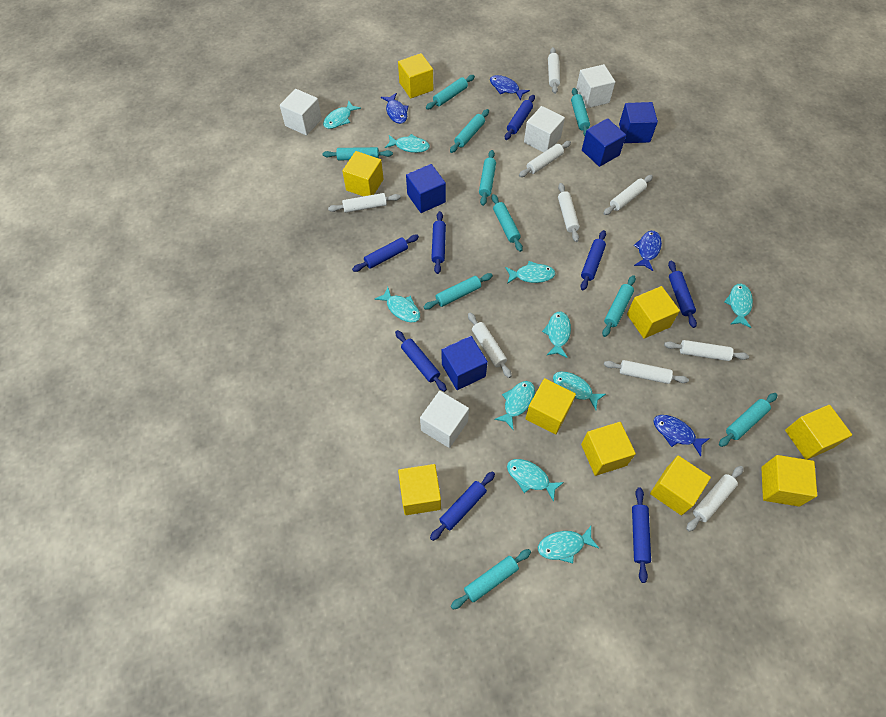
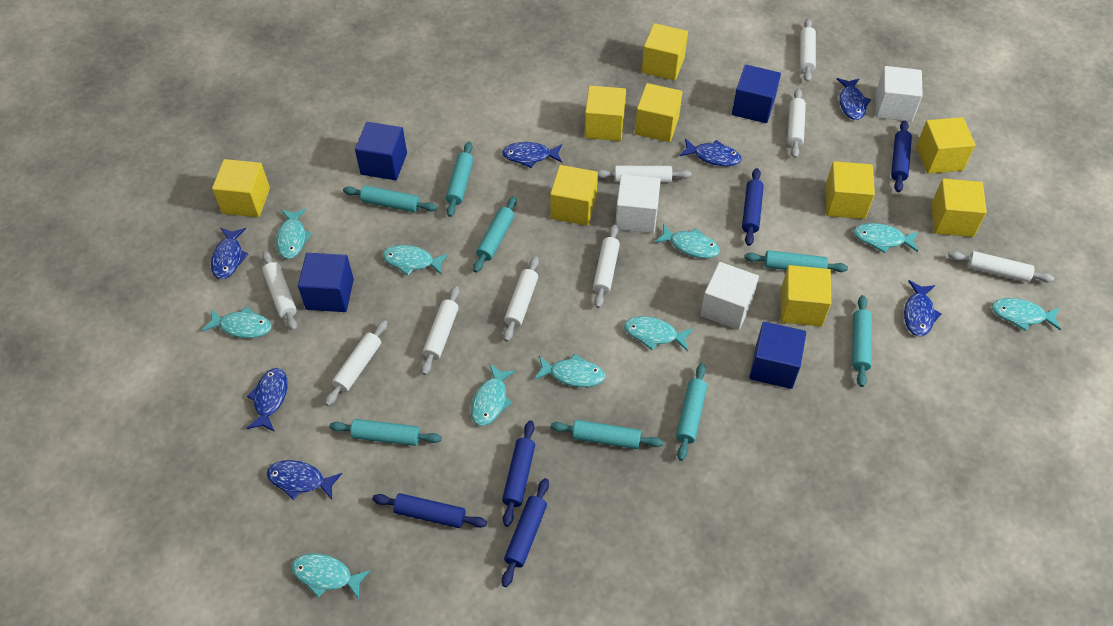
blue fish: 4 -> 7
blue rolling pin: 8 -> 5
turquoise rolling pin: 10 -> 8
white cube: 4 -> 3

